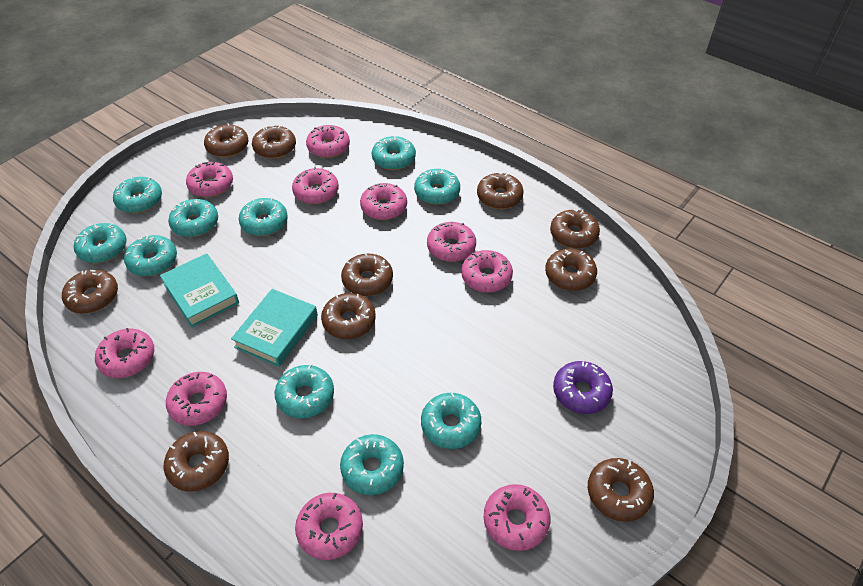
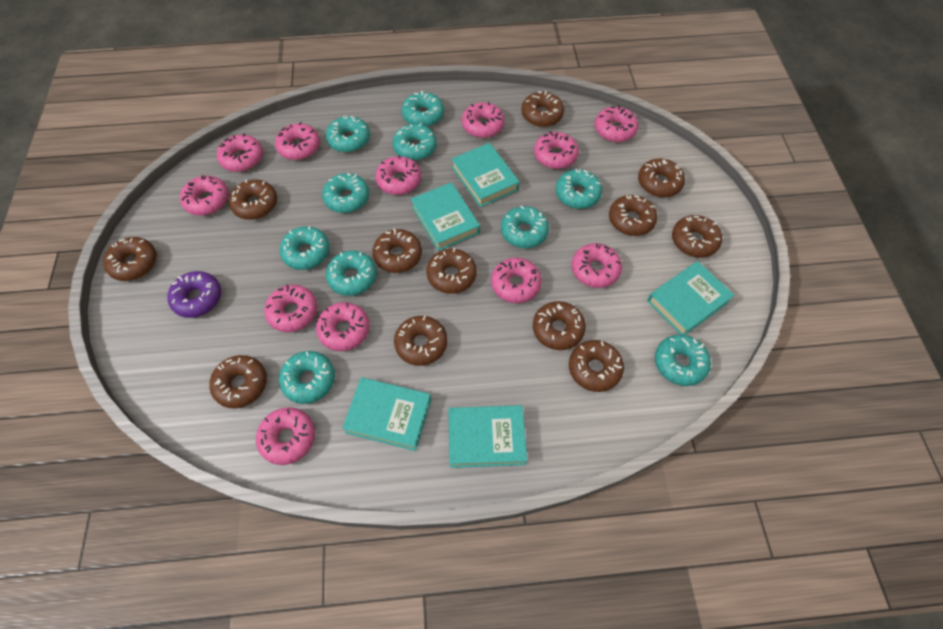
brown donut: 10 -> 12
pink donut: 10 -> 12
turquoise book: 2 -> 5

